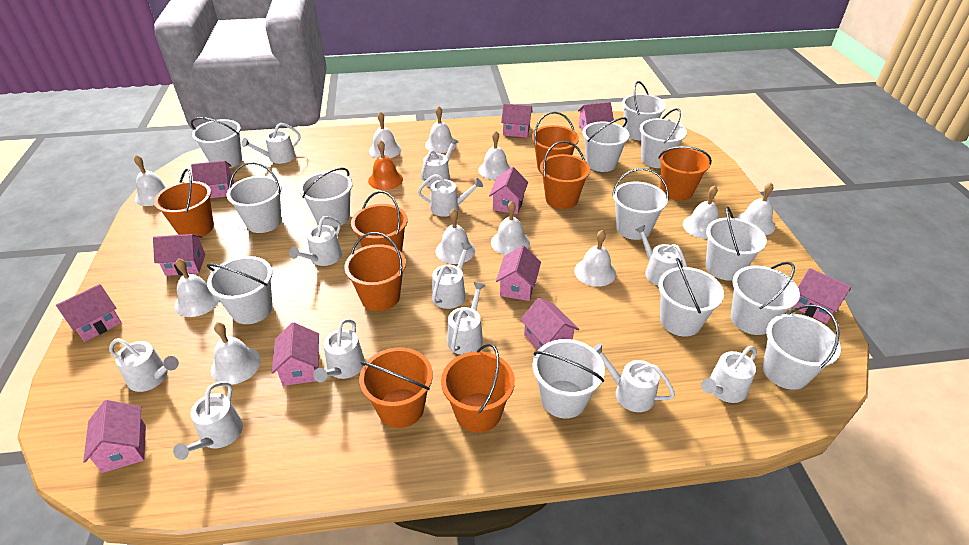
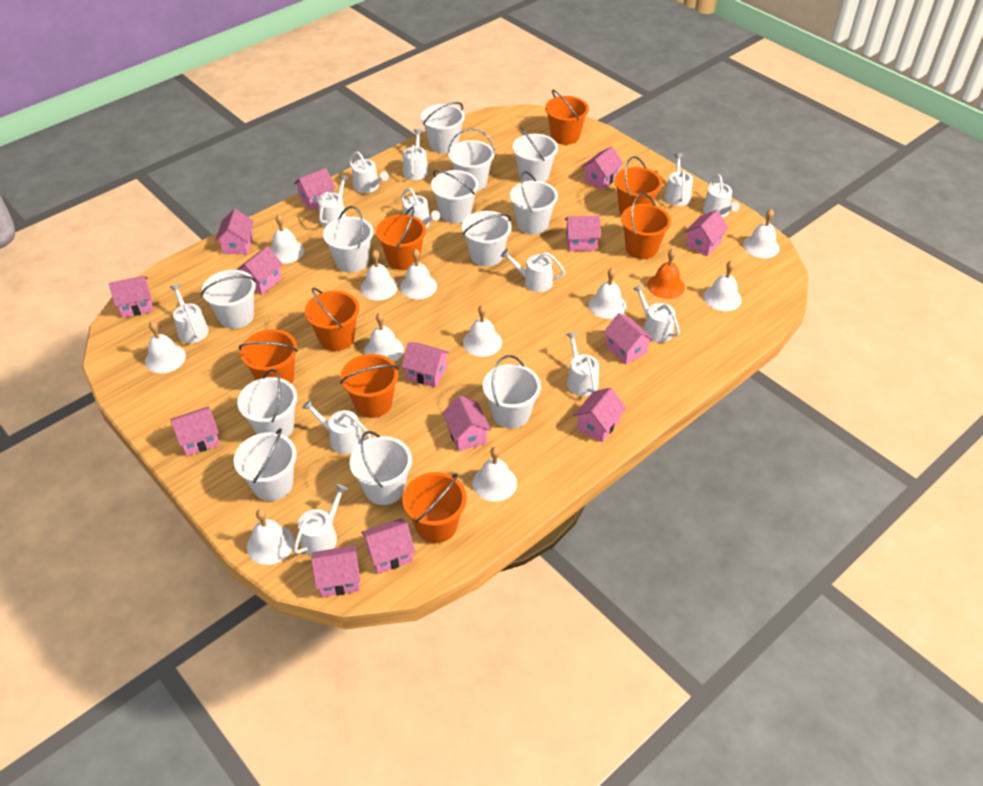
pink house: 11 -> 14
white bucket: 13 -> 12

